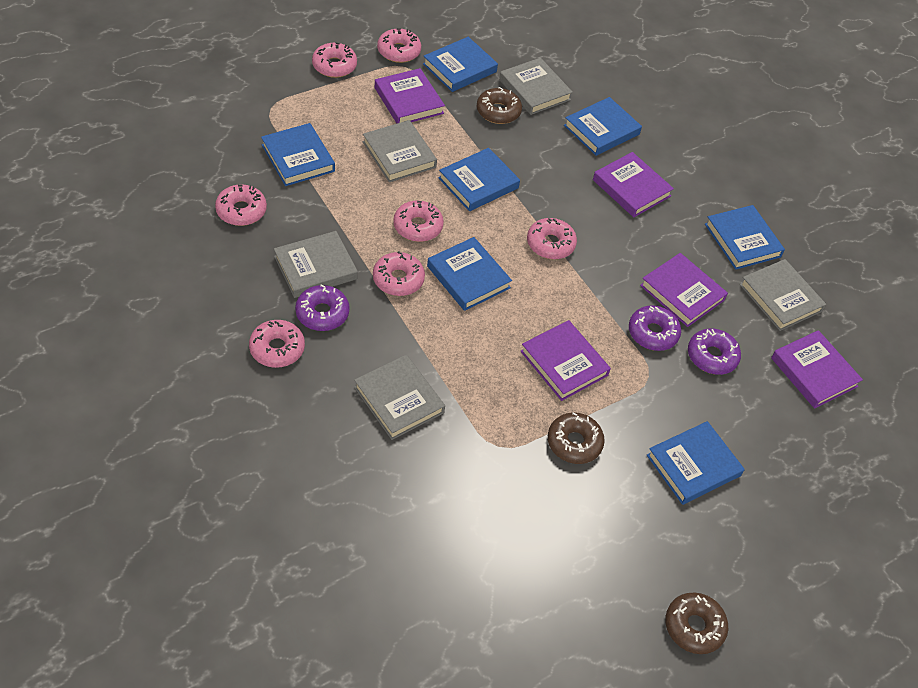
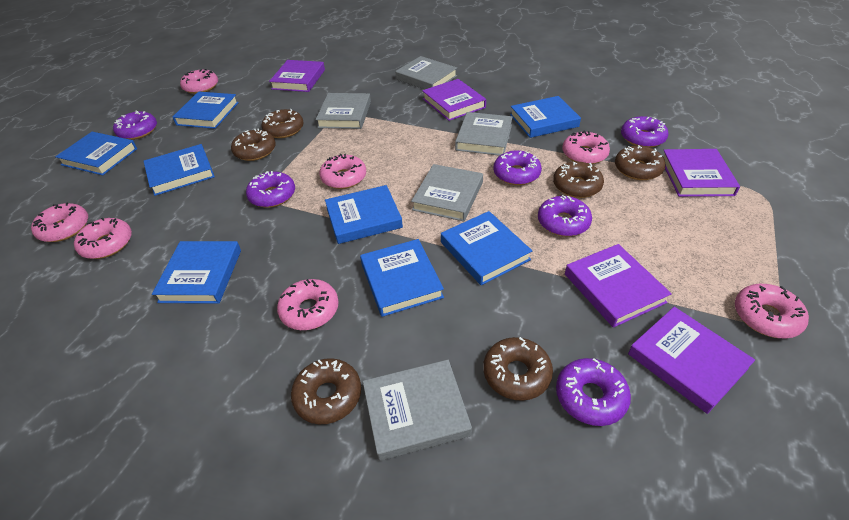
blue book: 7 -> 8
brown donut: 3 -> 6
purple donut: 3 -> 6

